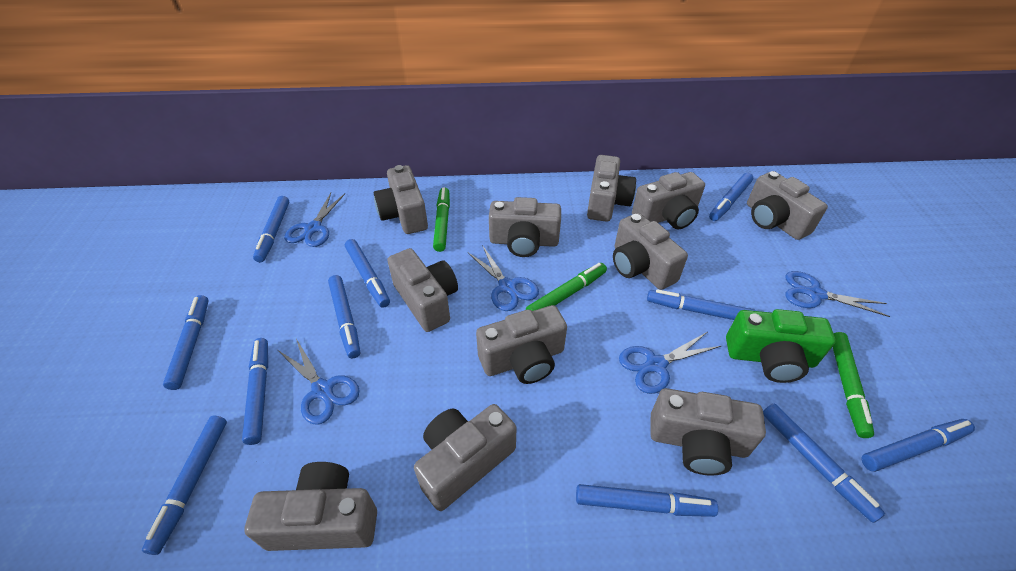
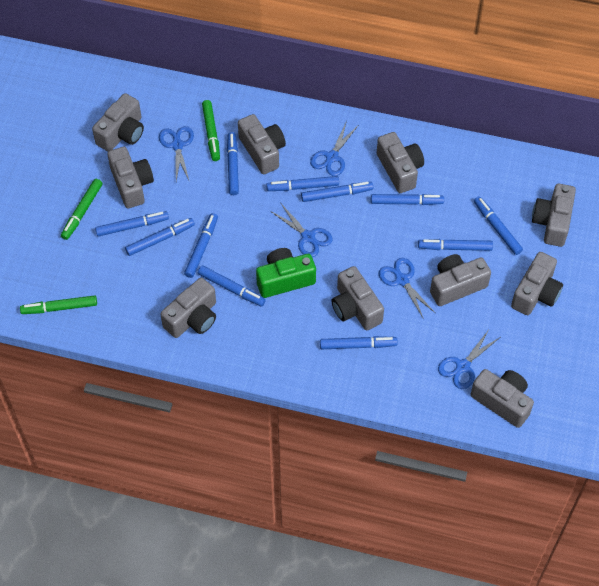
grey camera: 11 -> 10

